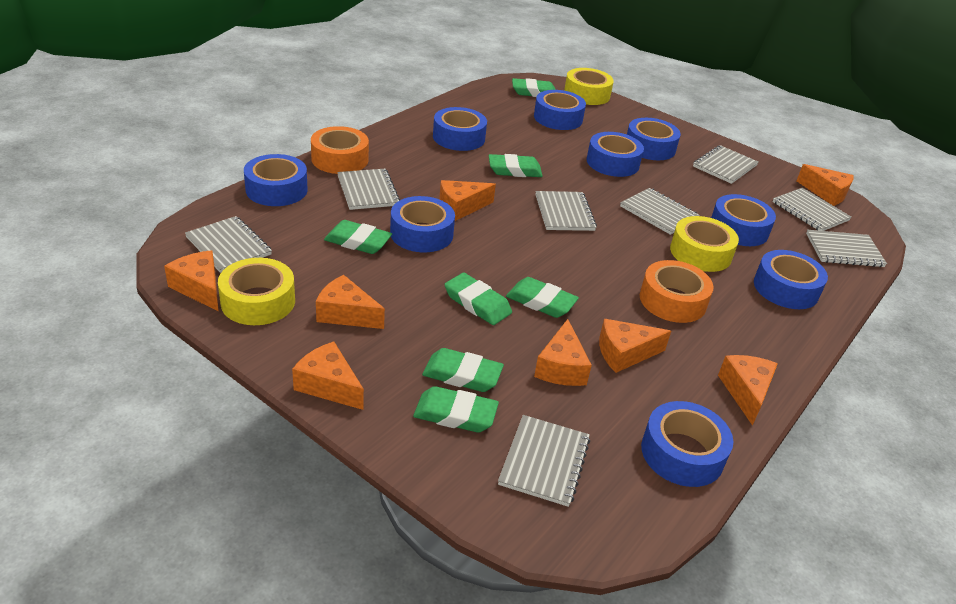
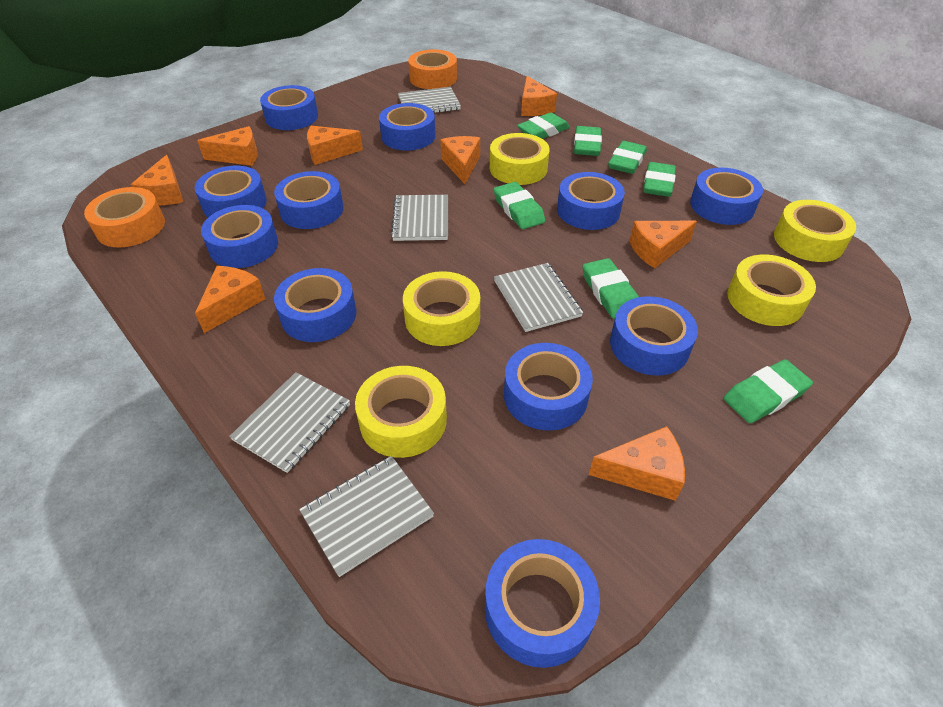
blue tape: 9 -> 11
grey notebook: 8 -> 5
yellow tape: 3 -> 5

